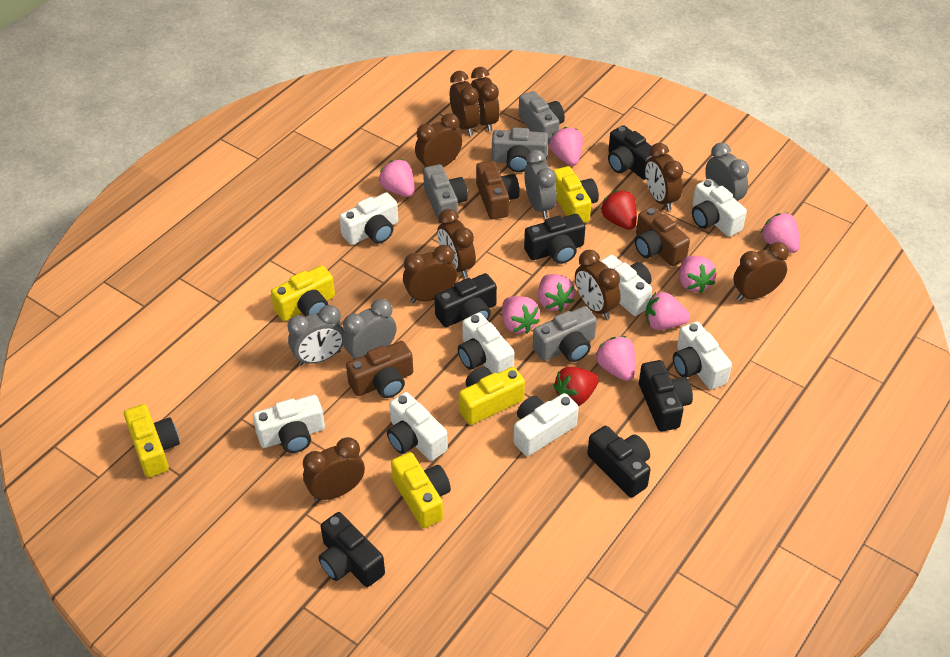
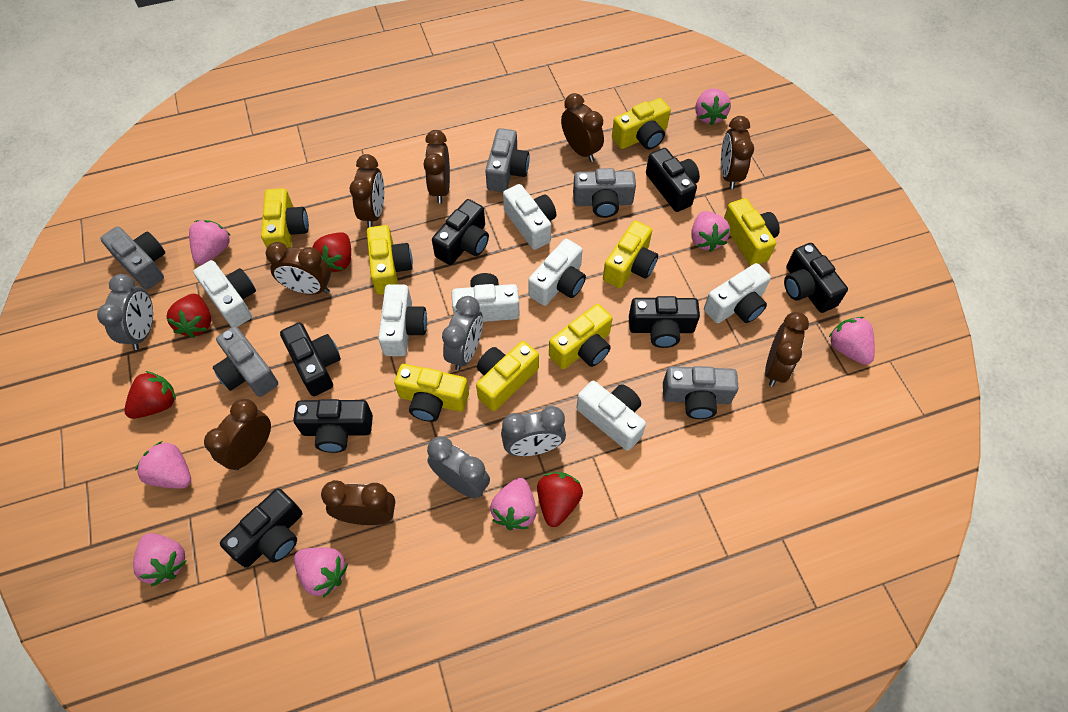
black camera: 6 -> 7
brown camera: 3 -> 0
brown clock: 9 -> 8
grey camera: 4 -> 5
red strawberry: 2 -> 4
white camera: 8 -> 7
yellow camera: 5 -> 8

